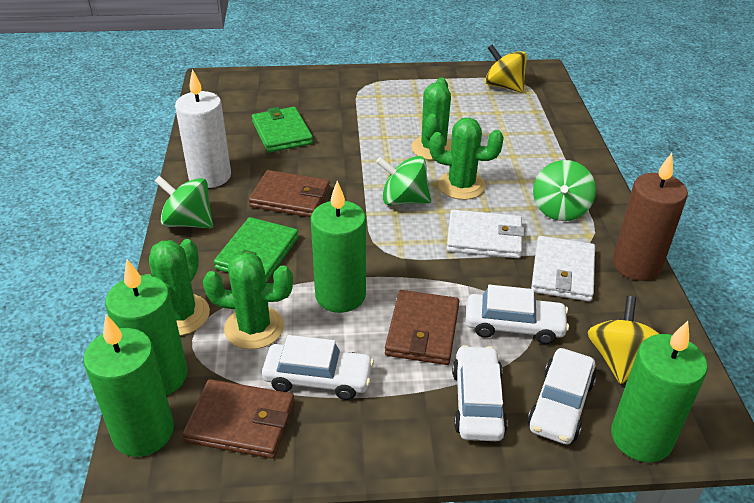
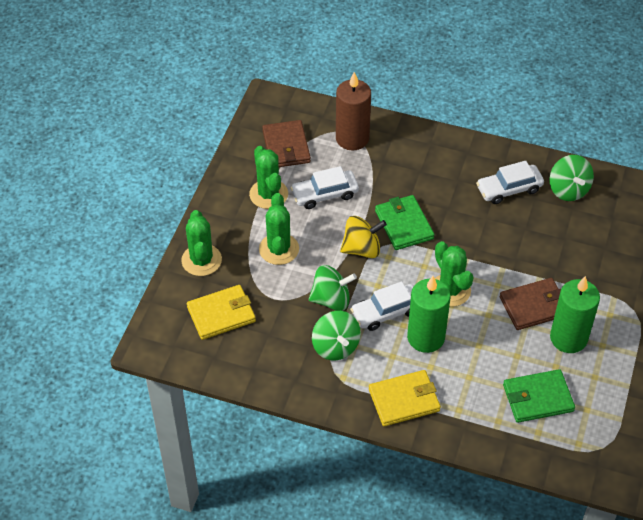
brown wallet: 3 -> 2
green candle: 4 -> 2
white candle: 1 -> 0
white car: 4 -> 3
white wallet: 2 -> 0
yellow spinning top: 2 -> 1
yellow wallet: 0 -> 2

